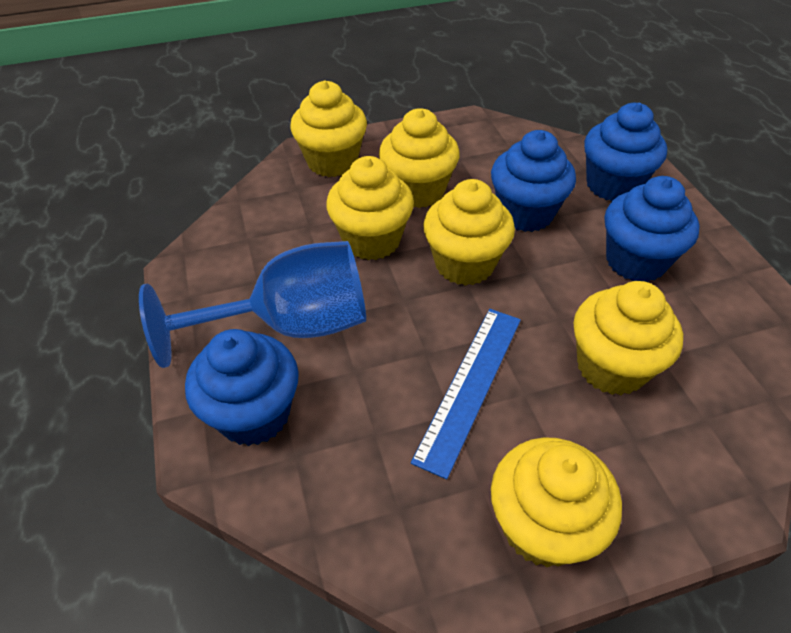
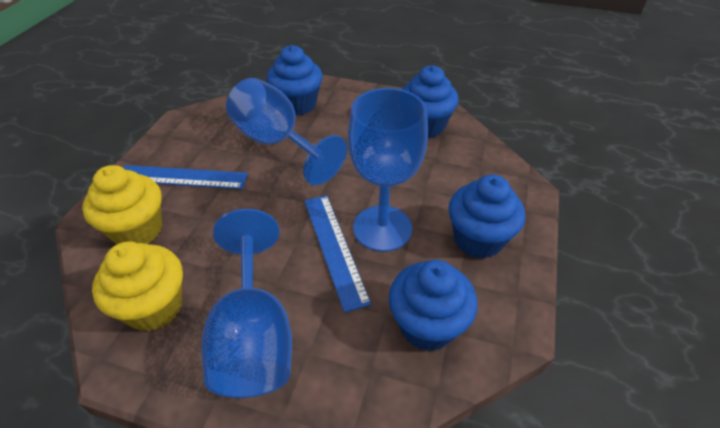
blue goblet: 1 -> 3
blue ruler: 1 -> 2
yellow cupcake: 6 -> 2

